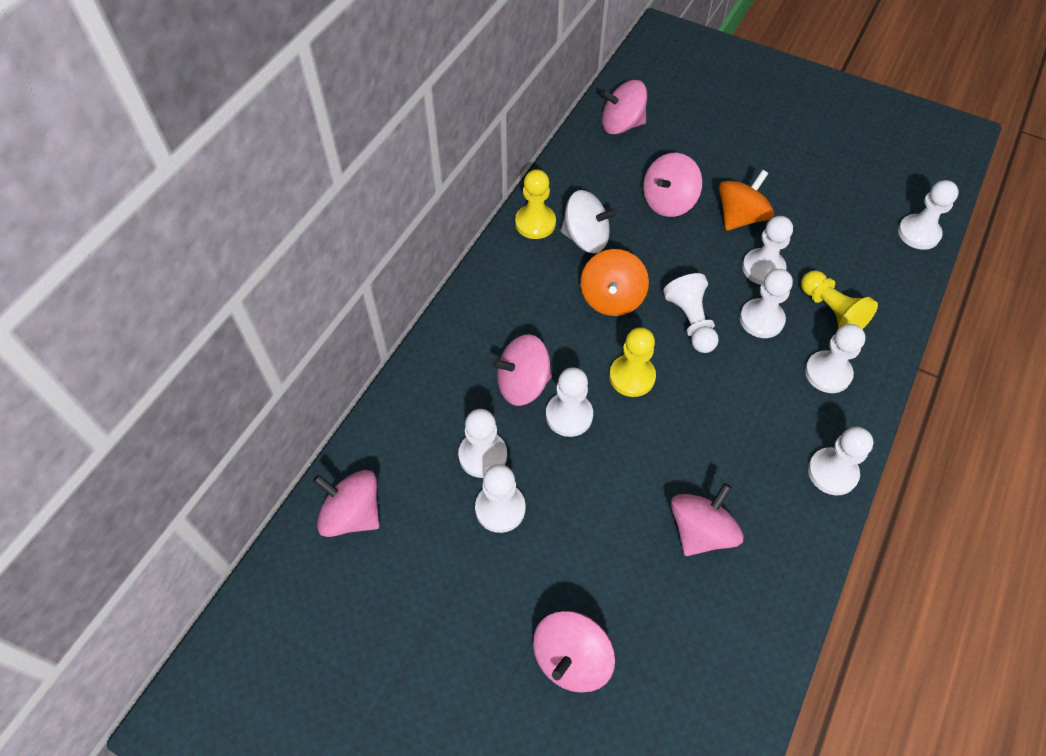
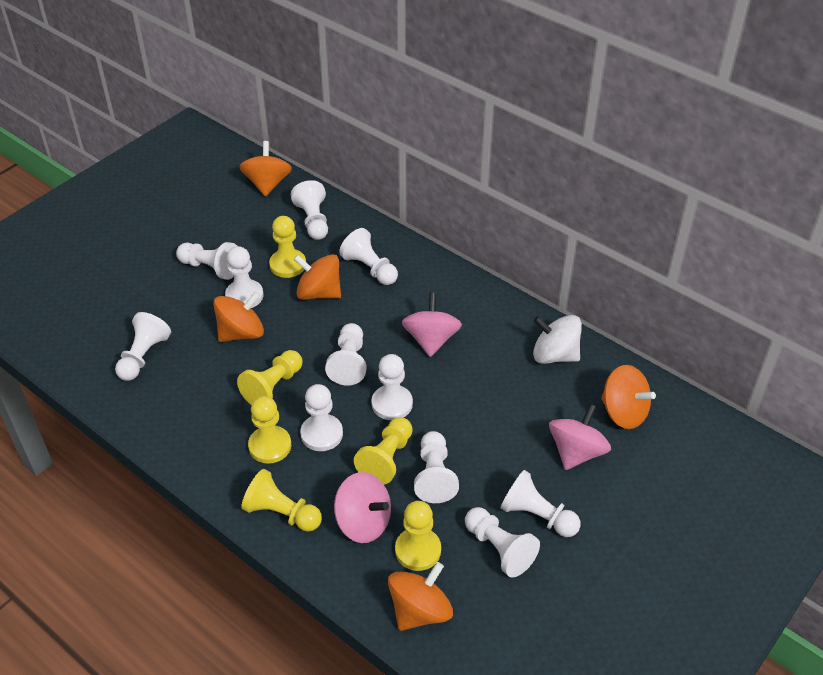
orange spinning top: 2 -> 5
pink spinning top: 6 -> 3
white pawn: 9 -> 11
yellow pawn: 3 -> 6

